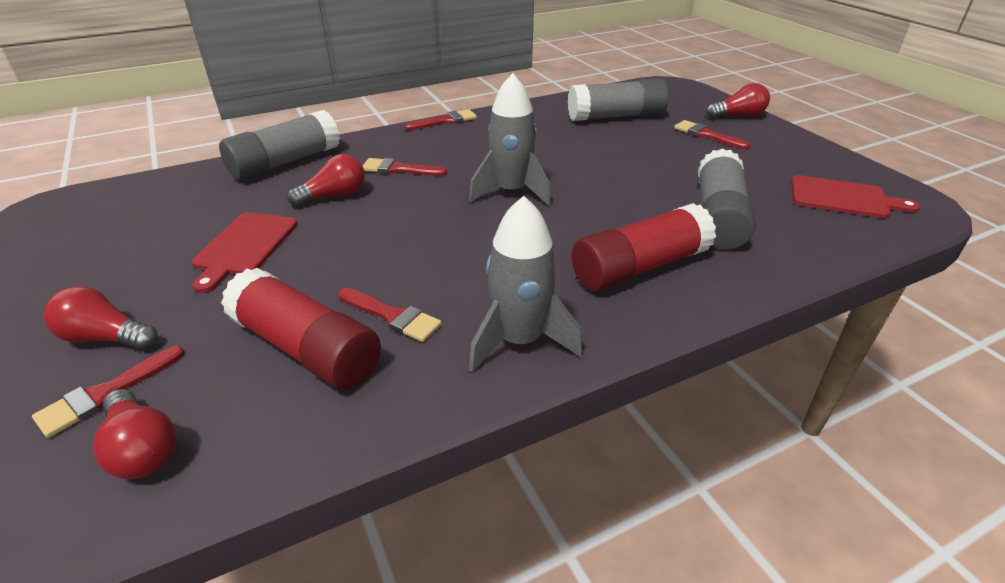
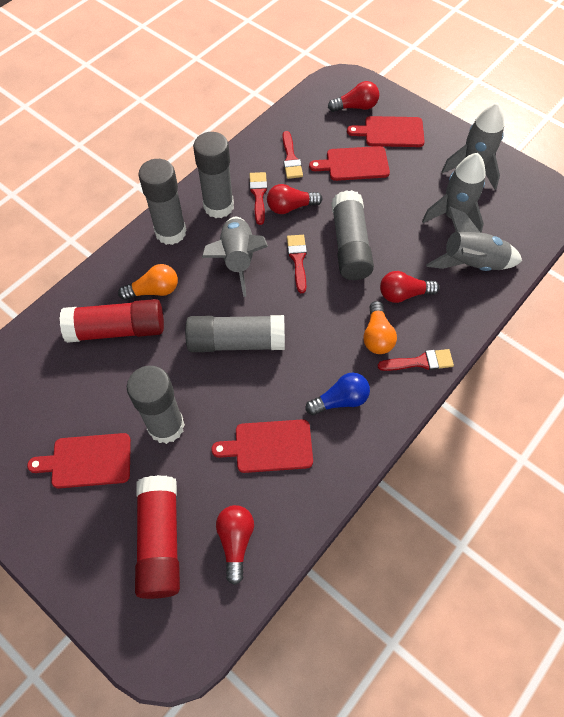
blue light bulb: 0 -> 1
grey glue stick: 3 -> 5
grey rocket: 2 -> 4
orange light bulb: 0 -> 2
red brush: 5 -> 4
red cutting board: 2 -> 4

